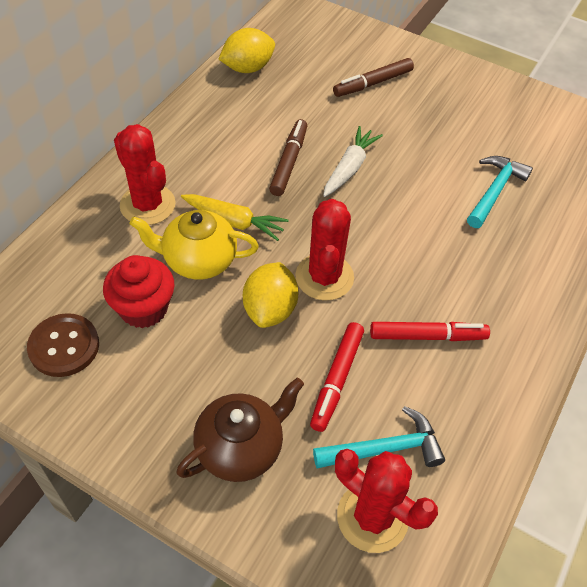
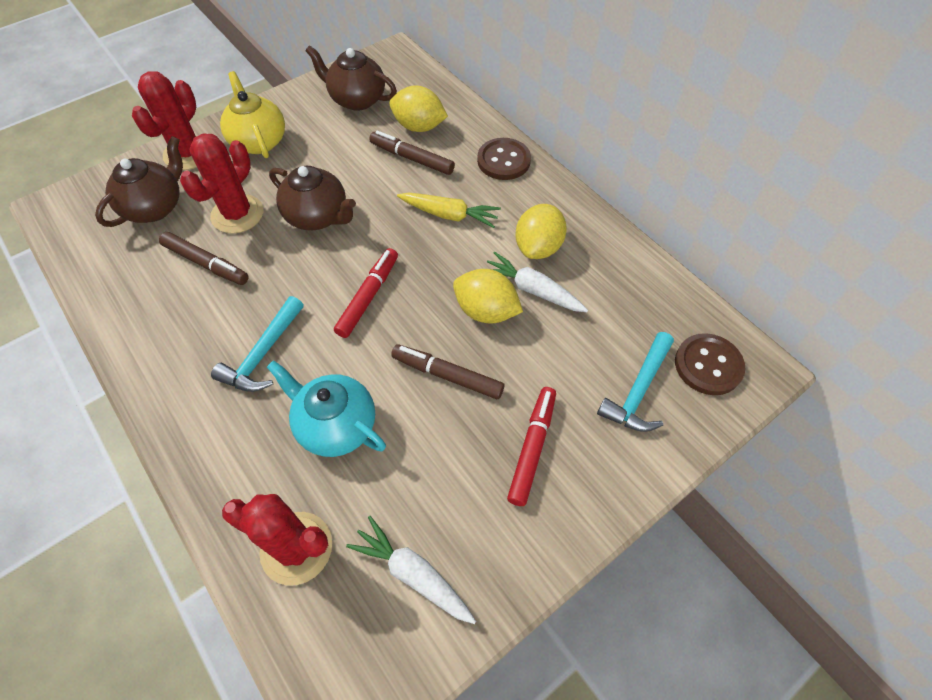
brown button: 1 -> 2
brown marker: 2 -> 3
brown teapot: 1 -> 3
red cupcake: 1 -> 0
turquoise teapot: 0 -> 1
white carrot: 1 -> 2
yellow lemon: 2 -> 3

